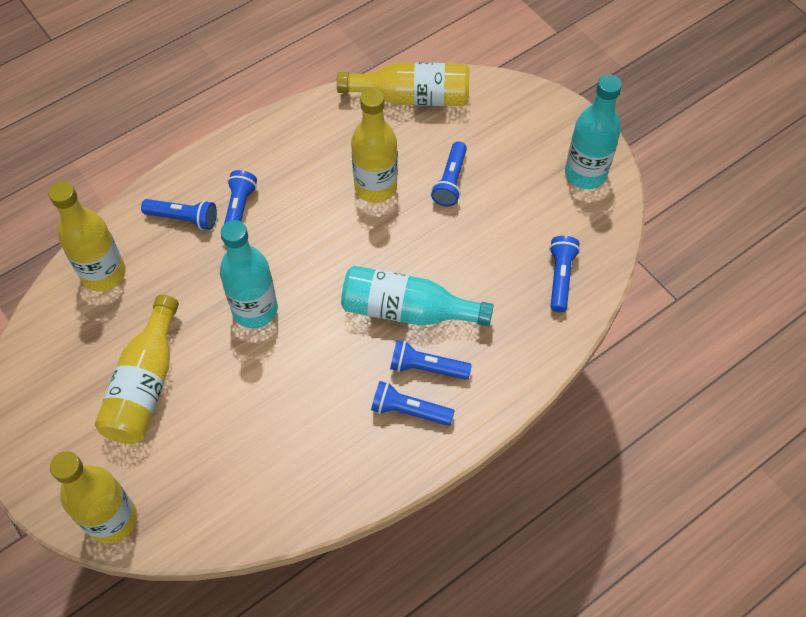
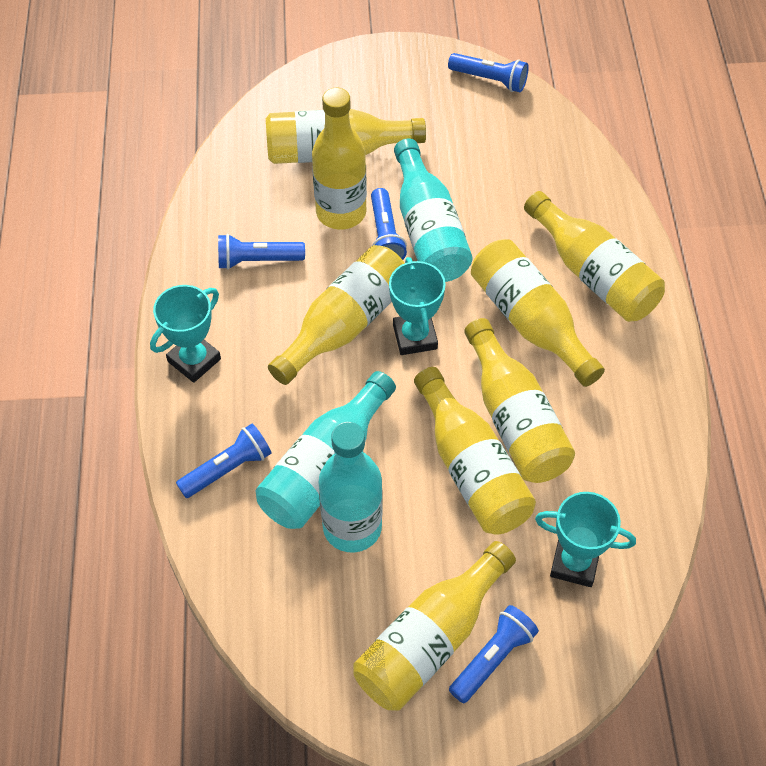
blue flashlight: 6 -> 5
turquoise trophy: 0 -> 3
yellow bottle: 5 -> 8

